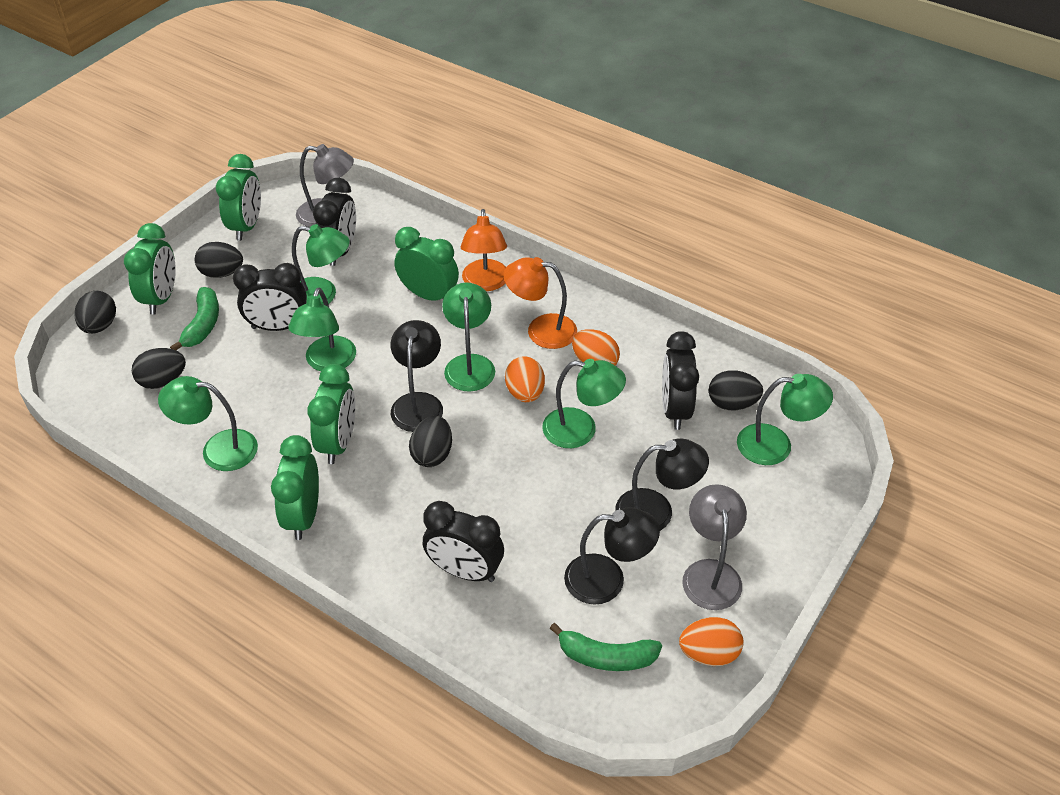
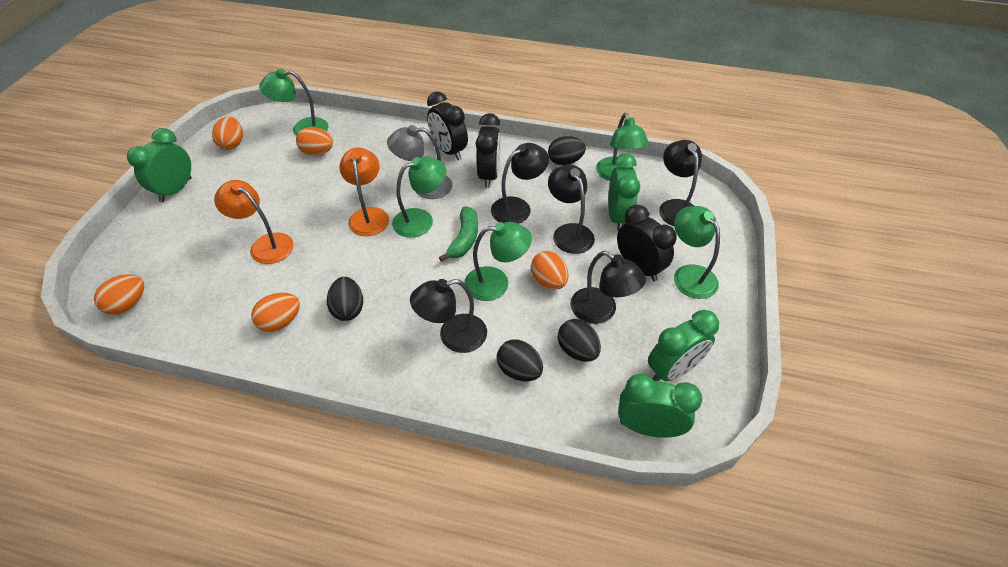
black clock: 4 -> 3
black egg: 5 -> 4
black lamp: 3 -> 5
green banana: 2 -> 1
green clock: 5 -> 4
green lamp: 6 -> 5
grey lamp: 2 -> 1
orange egg: 3 -> 5

